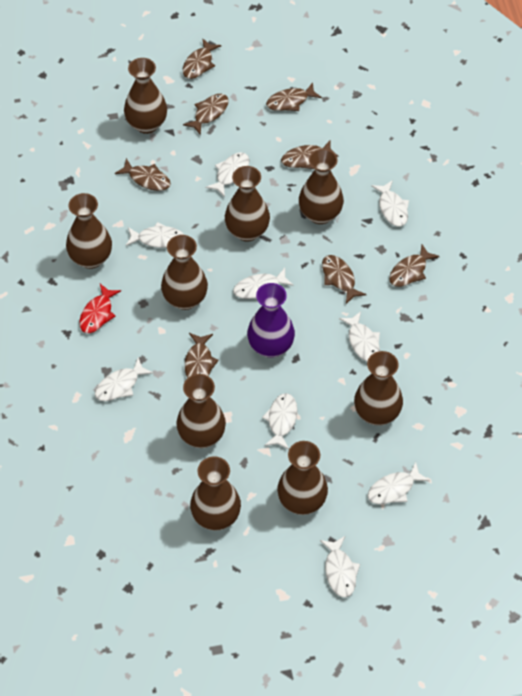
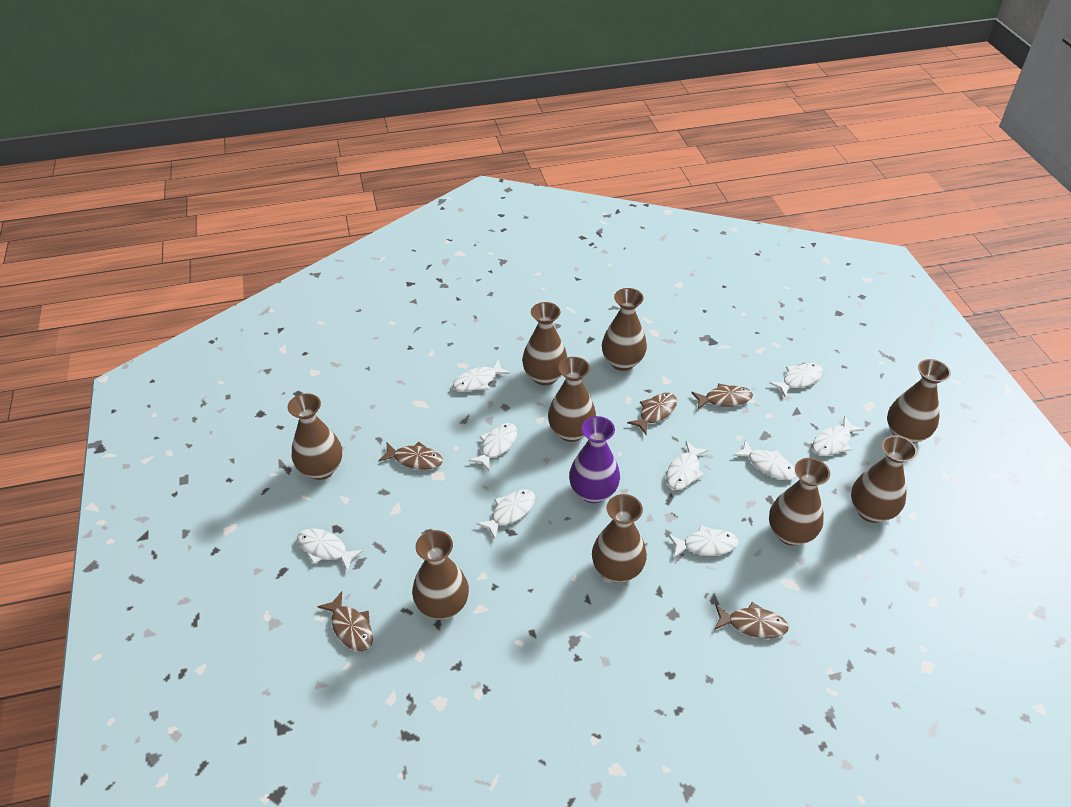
brown fish: 8 -> 5
red fish: 1 -> 0

